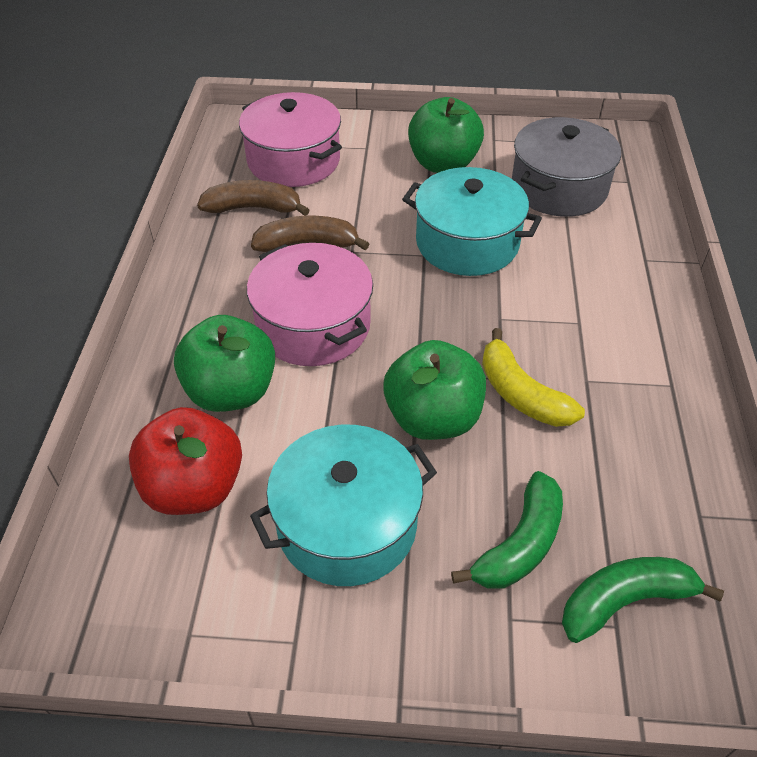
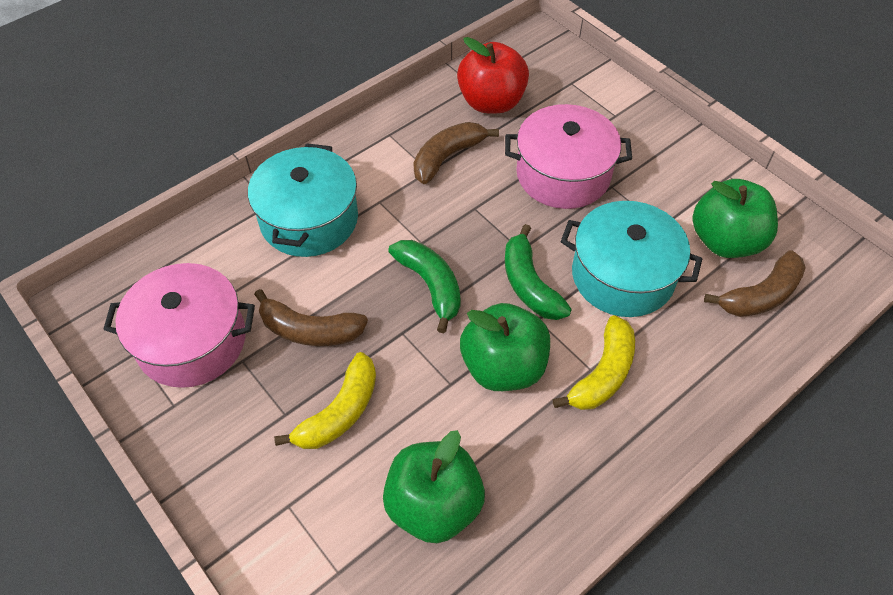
brown banana: 2 -> 3
grey pot: 1 -> 0
yellow banana: 1 -> 2

